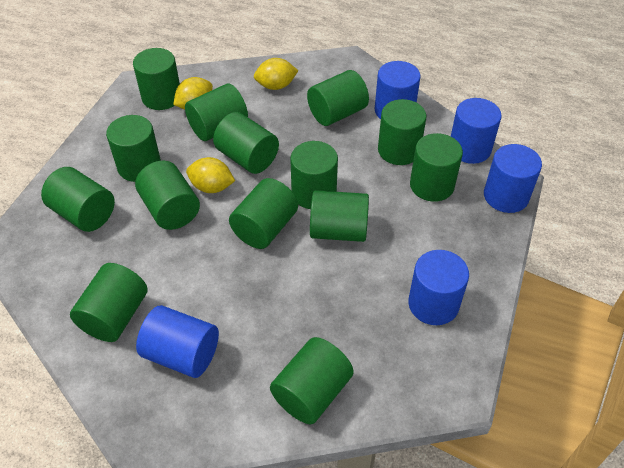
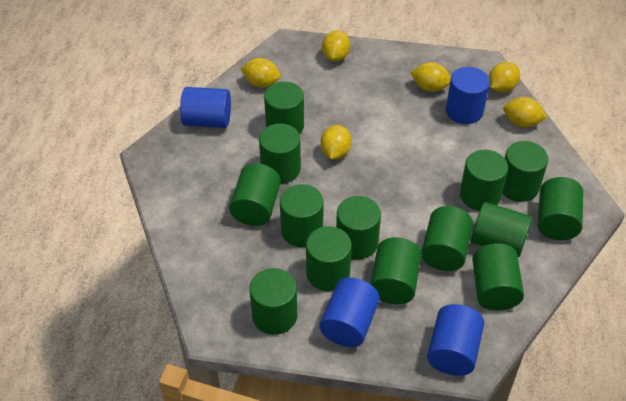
blue cylinder: 5 -> 4
yellow lemon: 3 -> 6

